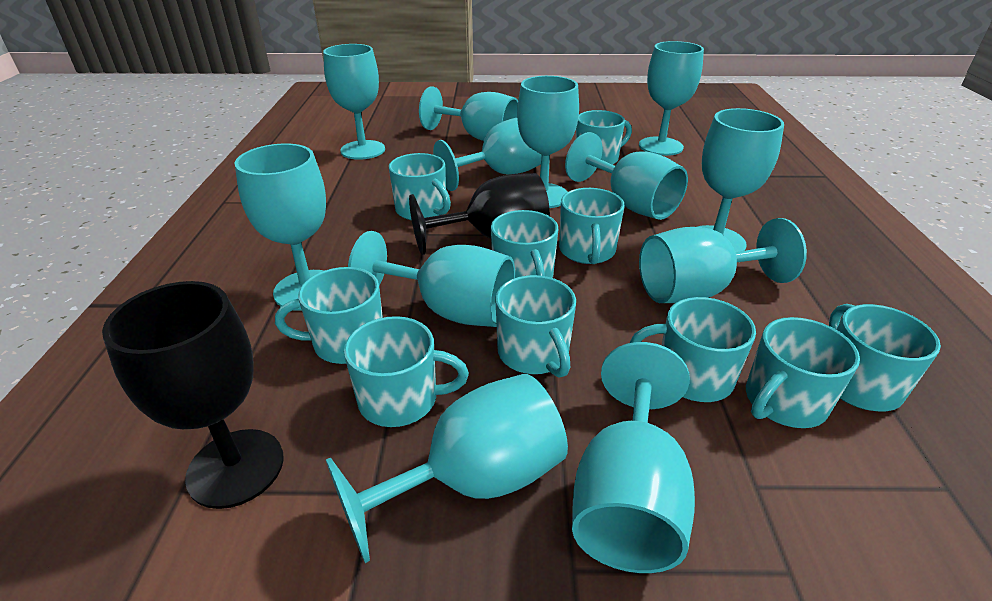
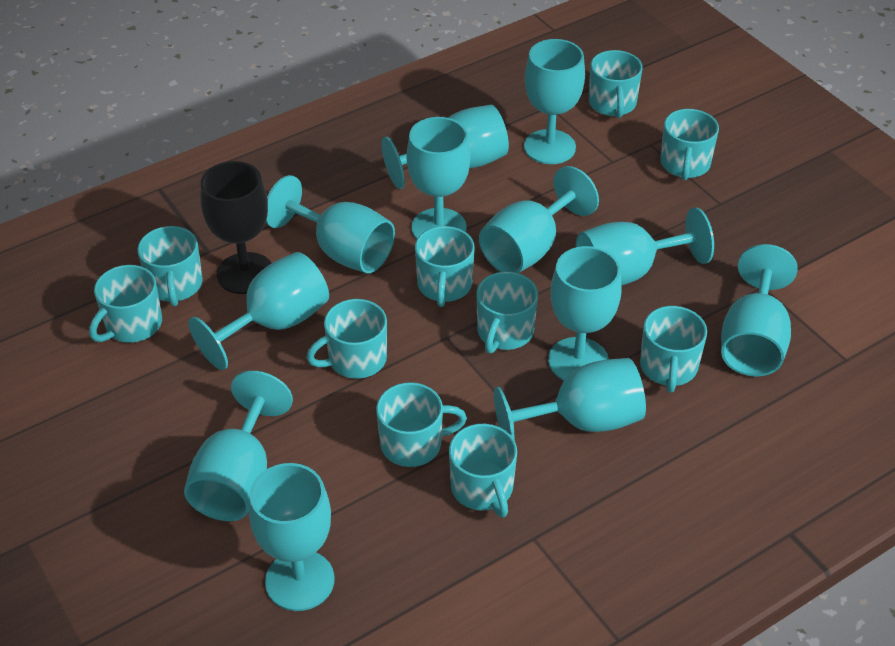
black goblet: 2 -> 1

